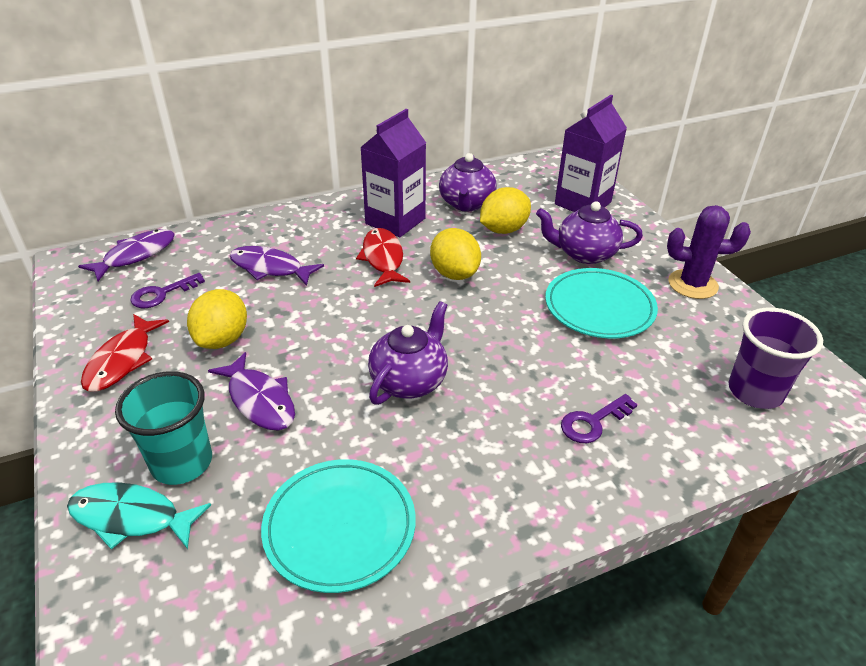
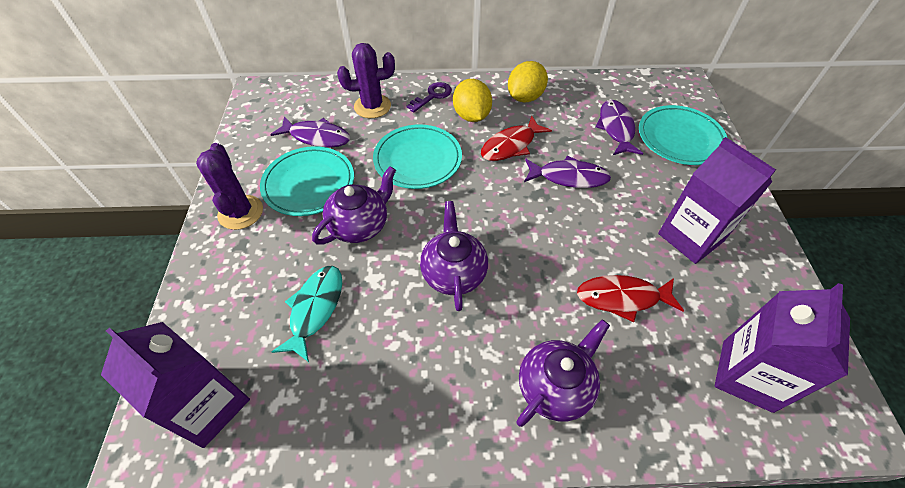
purple cactus: 1 -> 2
purple carton: 2 -> 3
purple cup: 1 -> 0
purple key: 2 -> 1
turquoise cup: 1 -> 0
turquoise plate: 2 -> 3
yellow lemon: 3 -> 2

